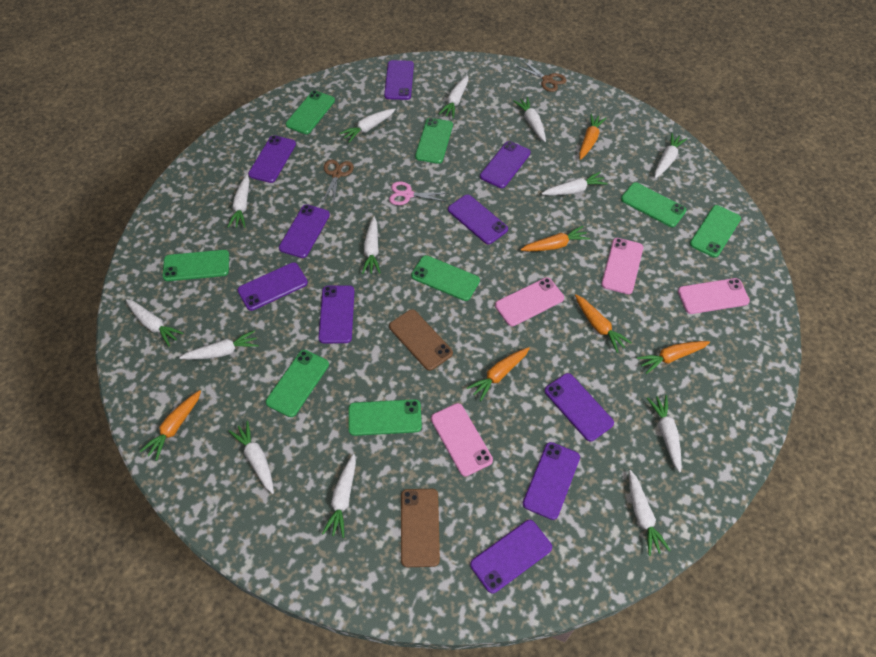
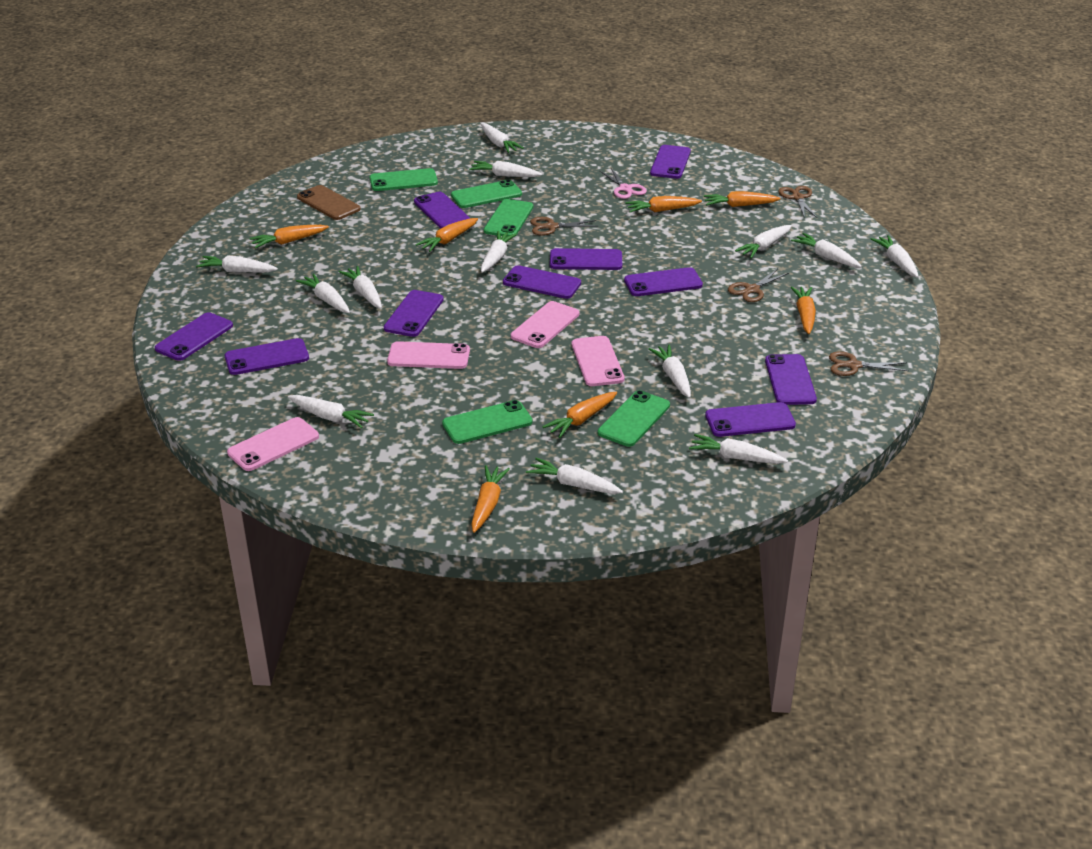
brown phone: 2 -> 1
brown scissors: 2 -> 4
green phone: 8 -> 5
orange carrot: 6 -> 7

